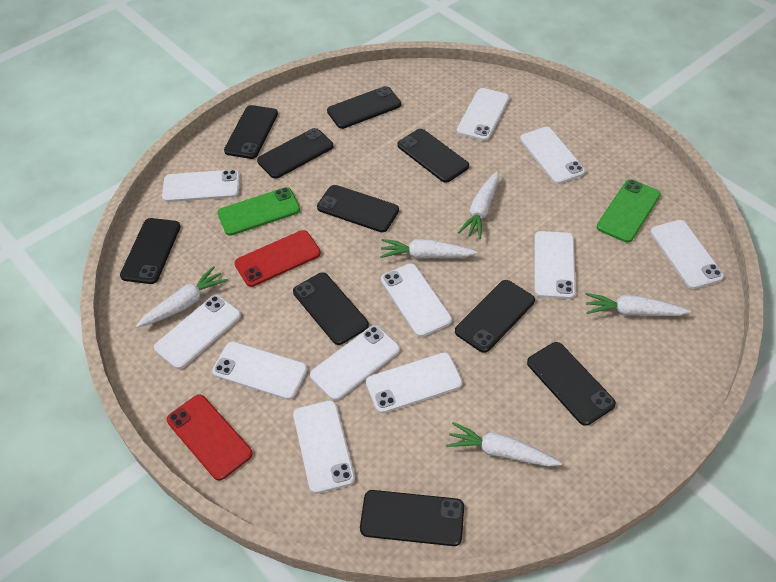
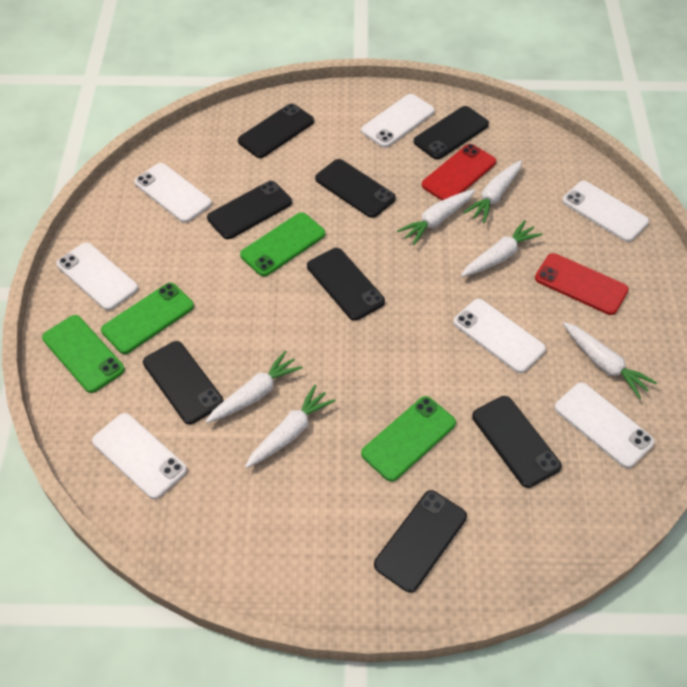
black phone: 10 -> 8
green phone: 2 -> 4
white carrot: 5 -> 6
white phone: 11 -> 7

